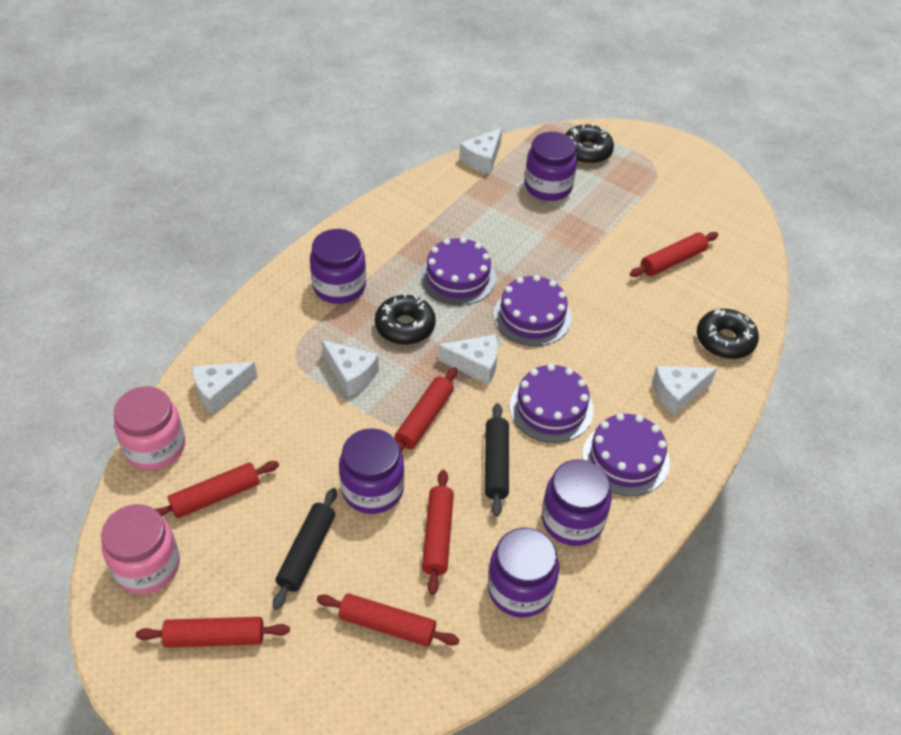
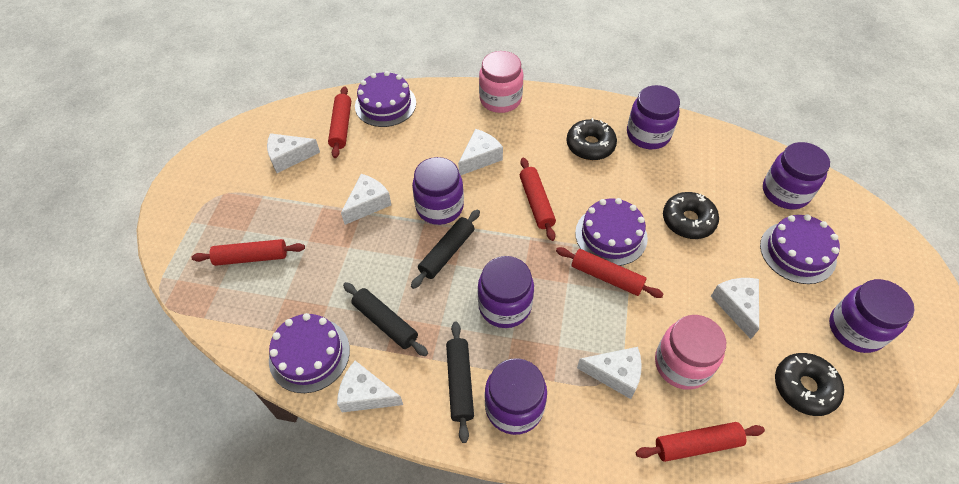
black rolling pin: 2 -> 3
purple jar: 5 -> 6
red rolling pin: 6 -> 5
white cheese: 5 -> 6

